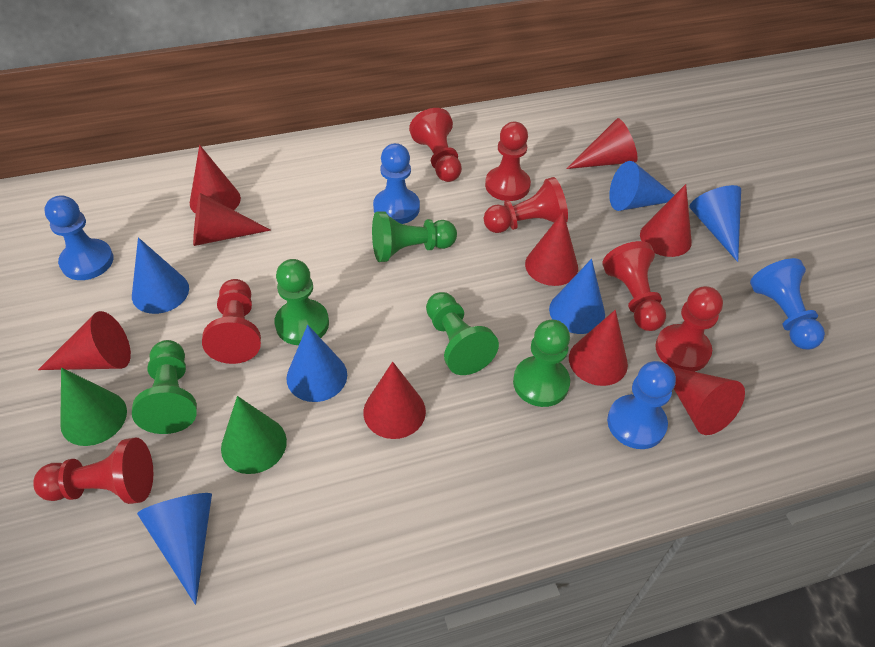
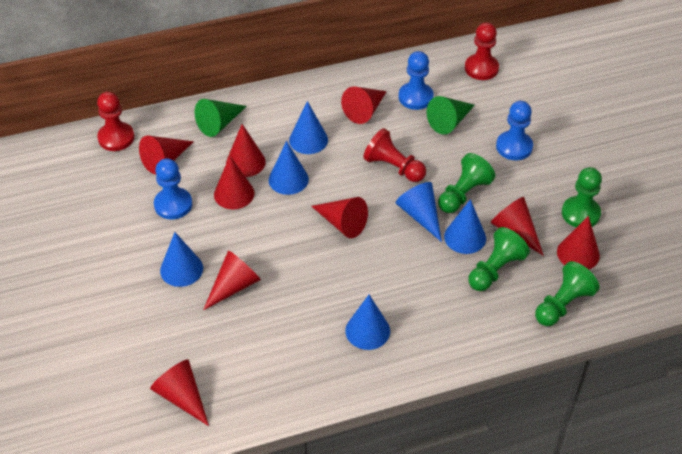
blue pawn: 4 -> 3
green pawn: 5 -> 4
red pawn: 7 -> 3

